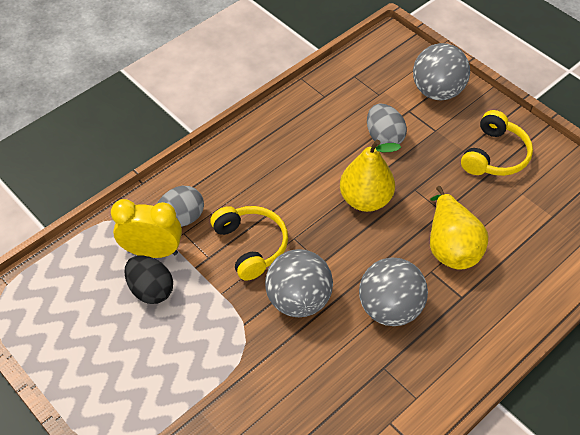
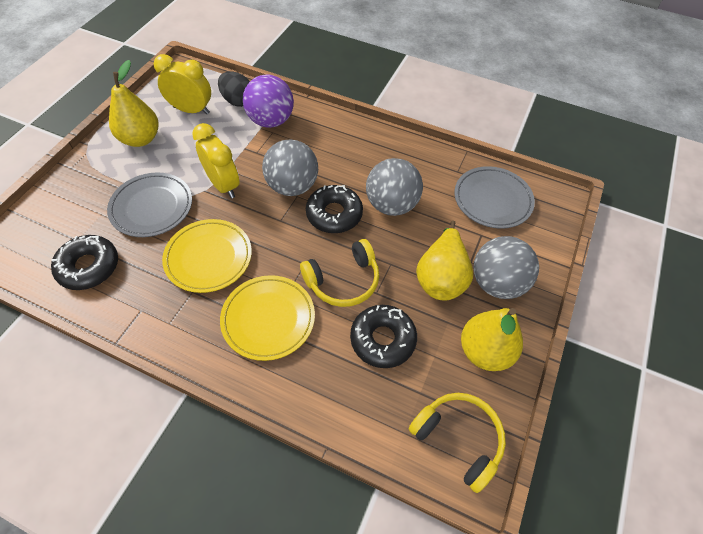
black donut: 0 -> 3
grey egg: 2 -> 0
grey plate: 0 -> 2
purple ball: 0 -> 1
yellow clock: 1 -> 2
yellow pear: 2 -> 3
yellow plate: 0 -> 2

